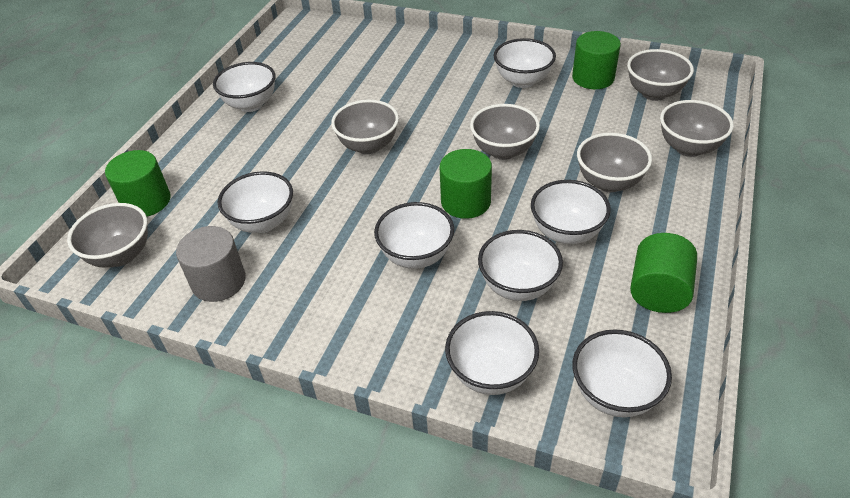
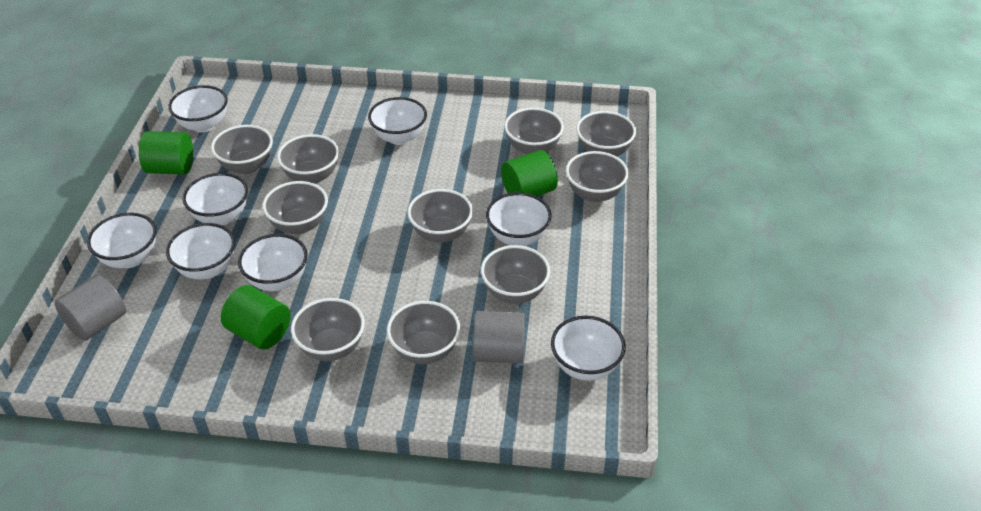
green cylinder: 4 -> 3
grey bowl: 6 -> 10
grey cylinder: 1 -> 2

